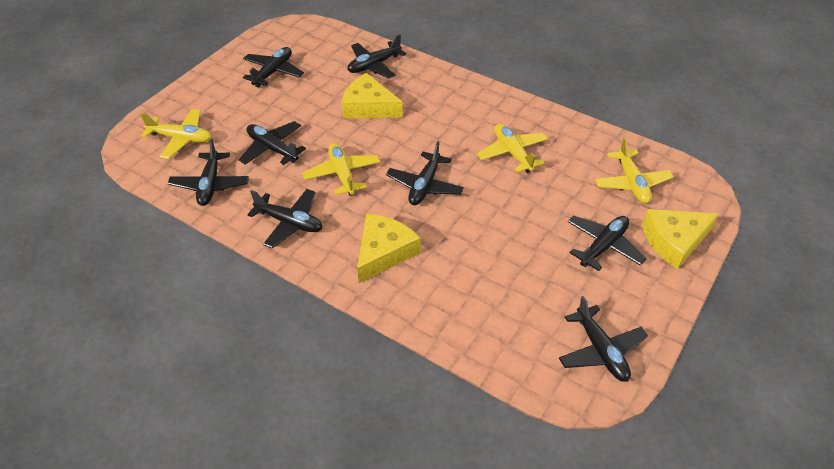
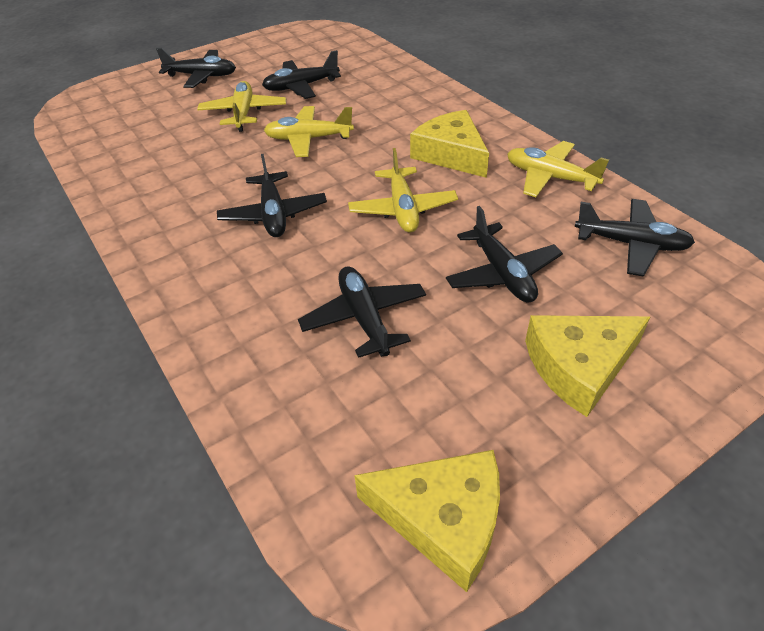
black plane: 8 -> 6

